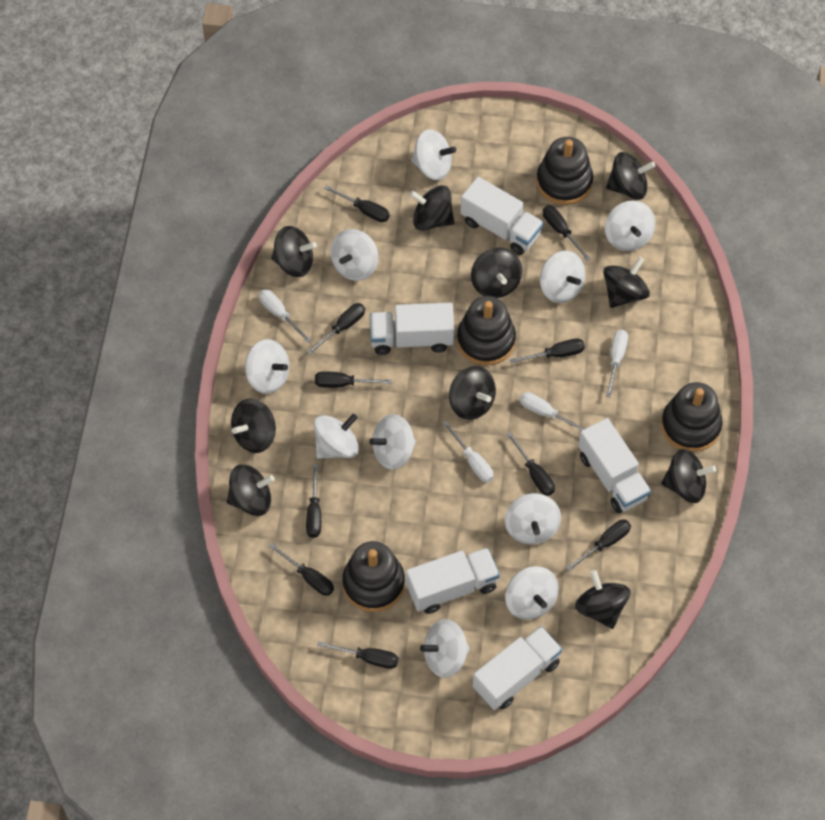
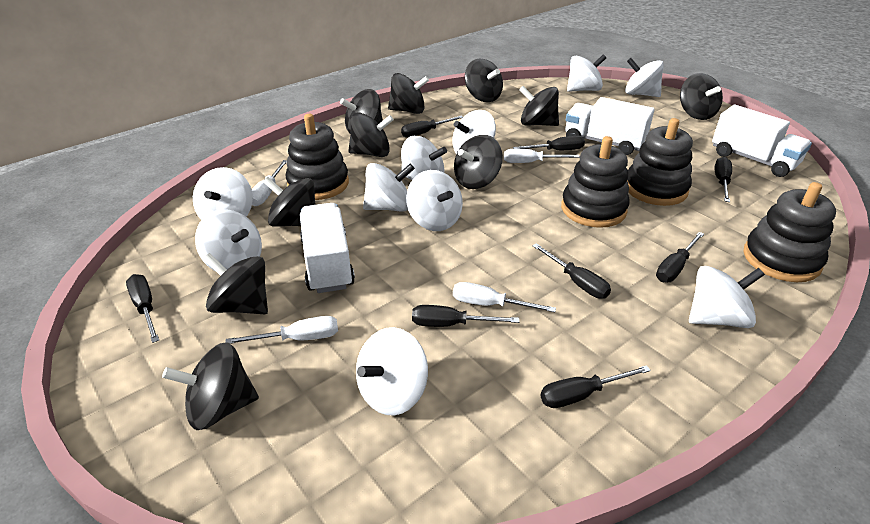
black screwdriver: 10 -> 8
white truck: 5 -> 3

